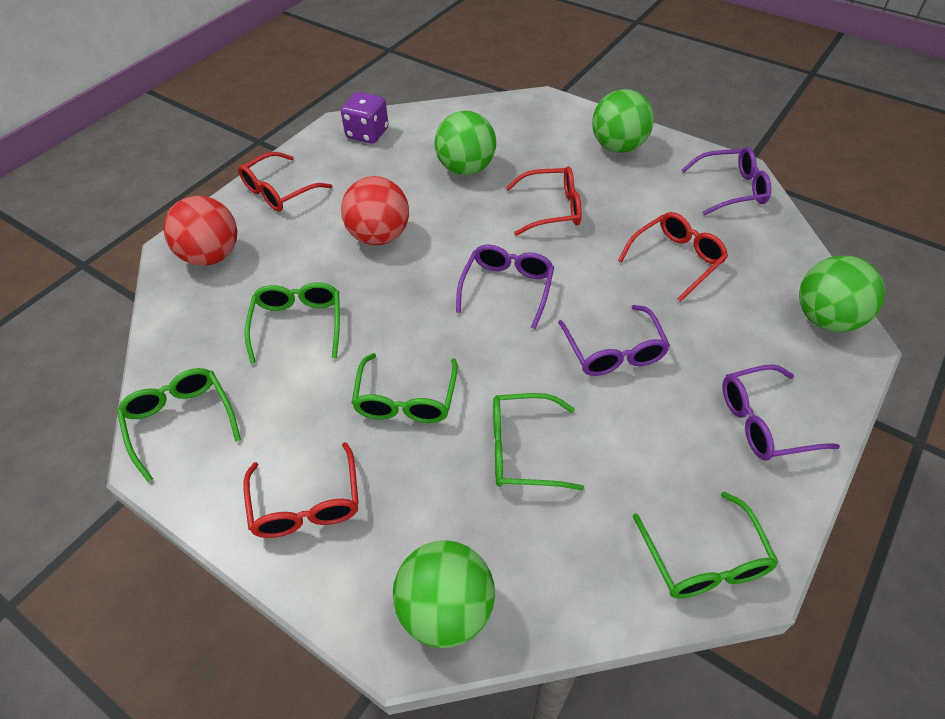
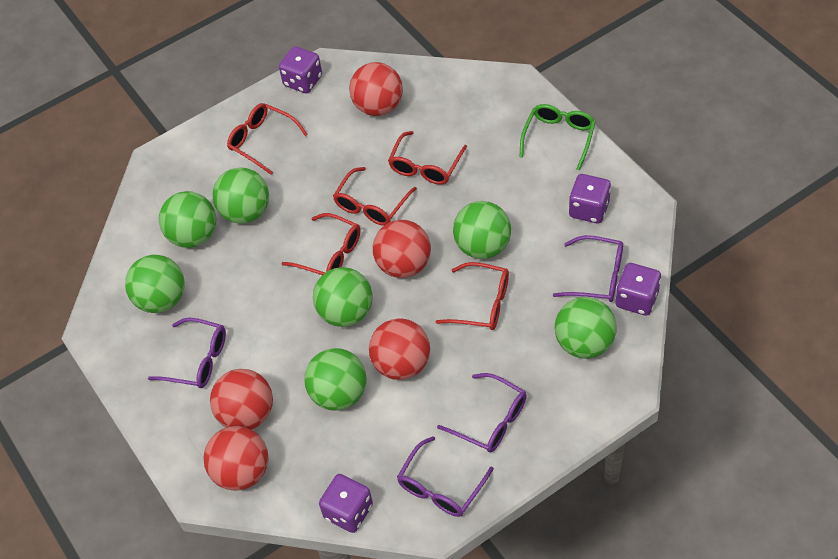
green ball: 4 -> 7
green glasses: 5 -> 1
purple dice: 1 -> 4
red ball: 2 -> 5
red glasses: 4 -> 5

